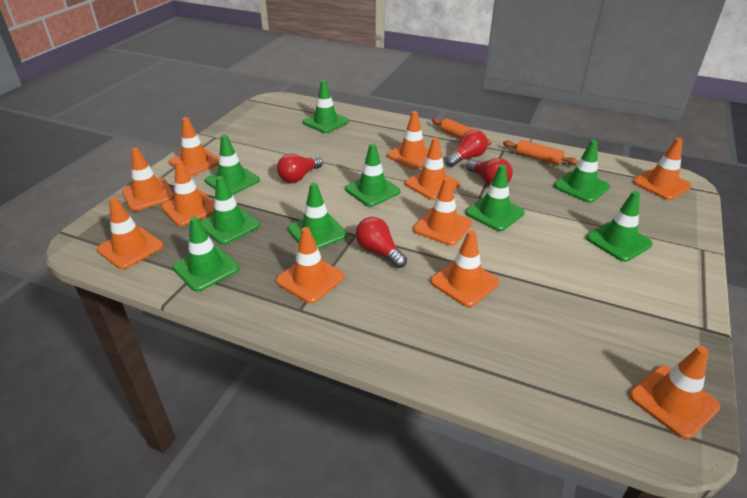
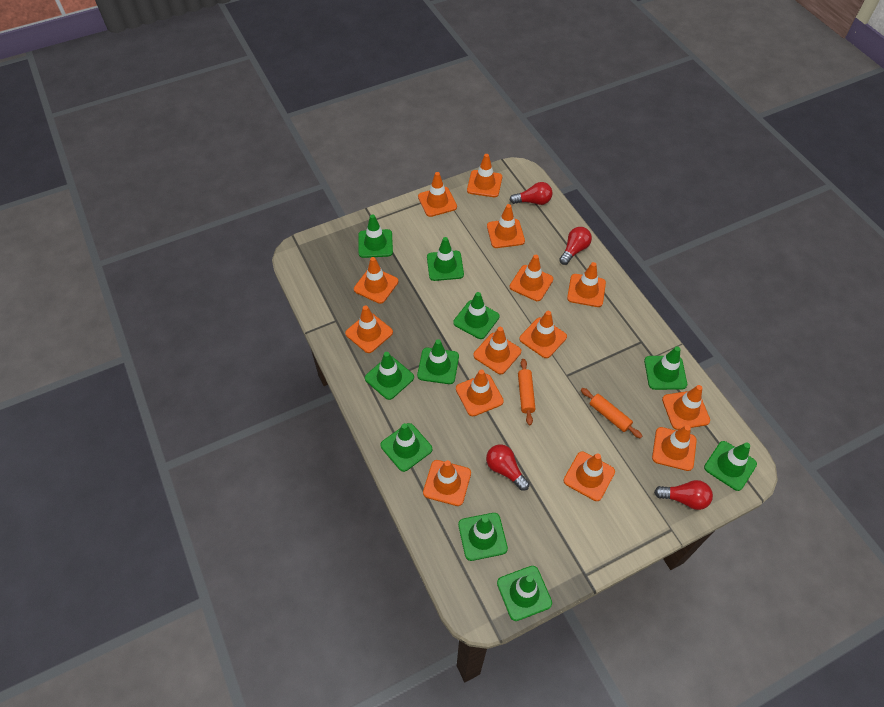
green traffic cone: 9 -> 10
orange traffic cone: 11 -> 14

